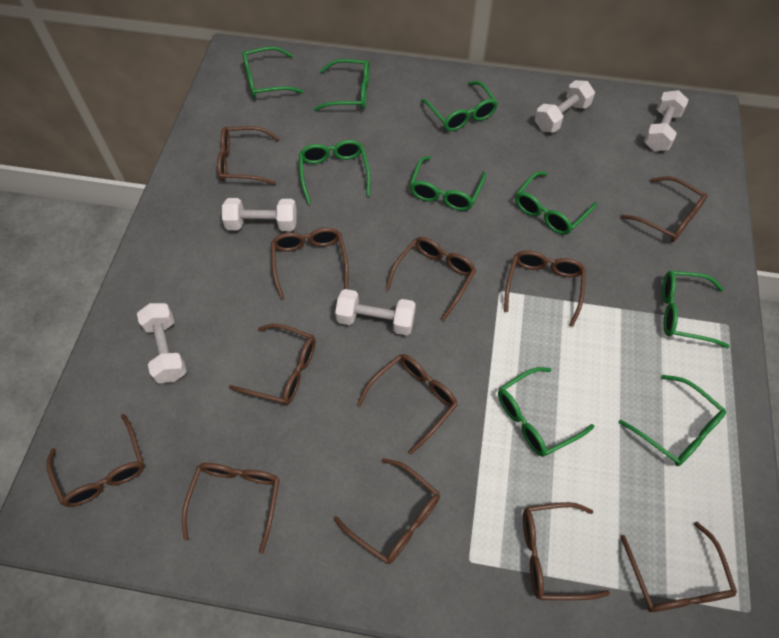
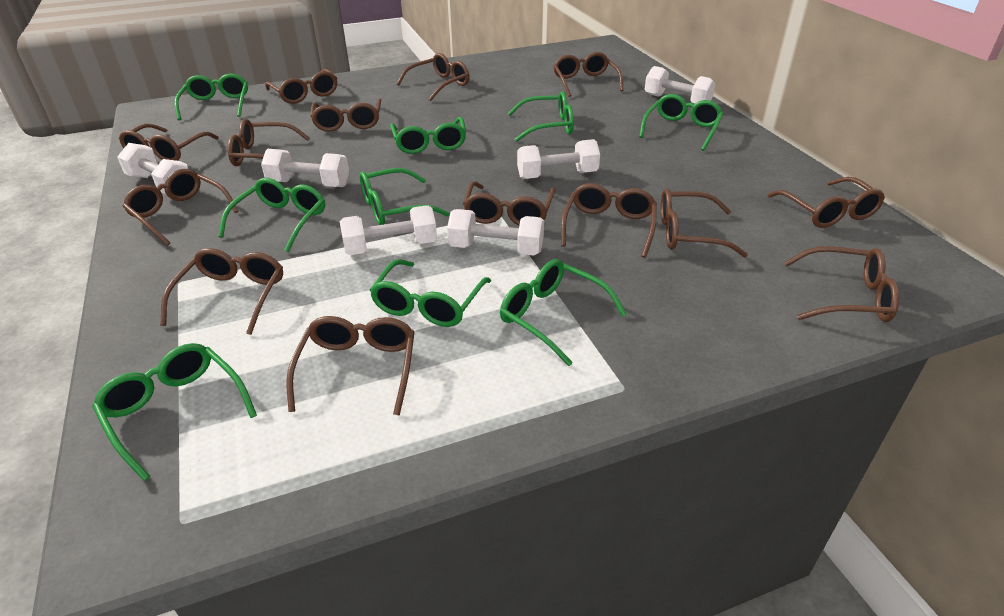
brown glasses: 12 -> 14
white dumbbell: 5 -> 6

